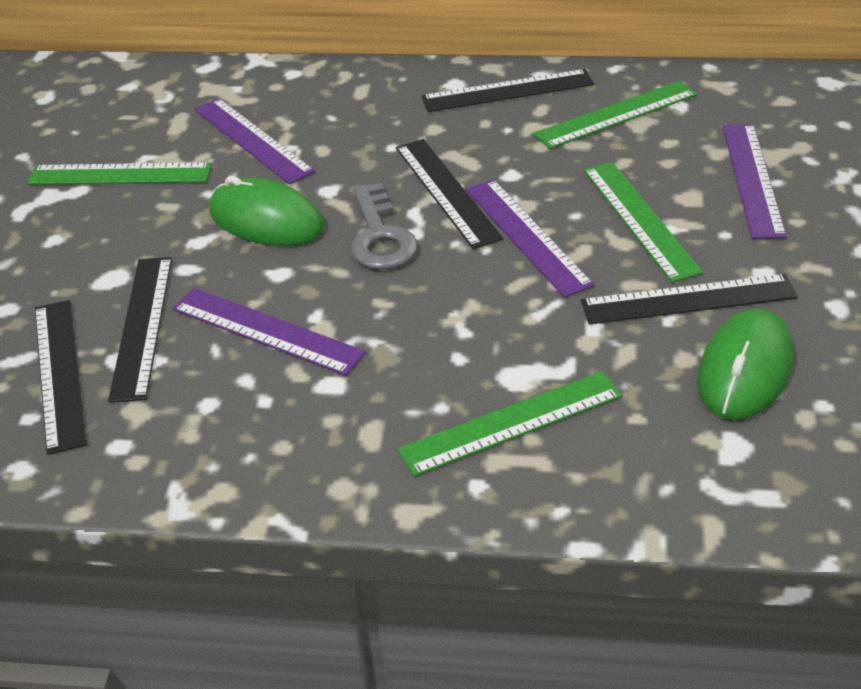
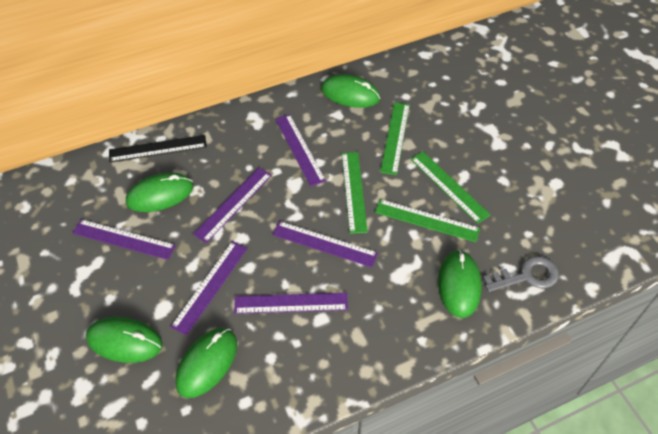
black ruler: 5 -> 1
green mouse: 2 -> 5
purple ruler: 4 -> 6

